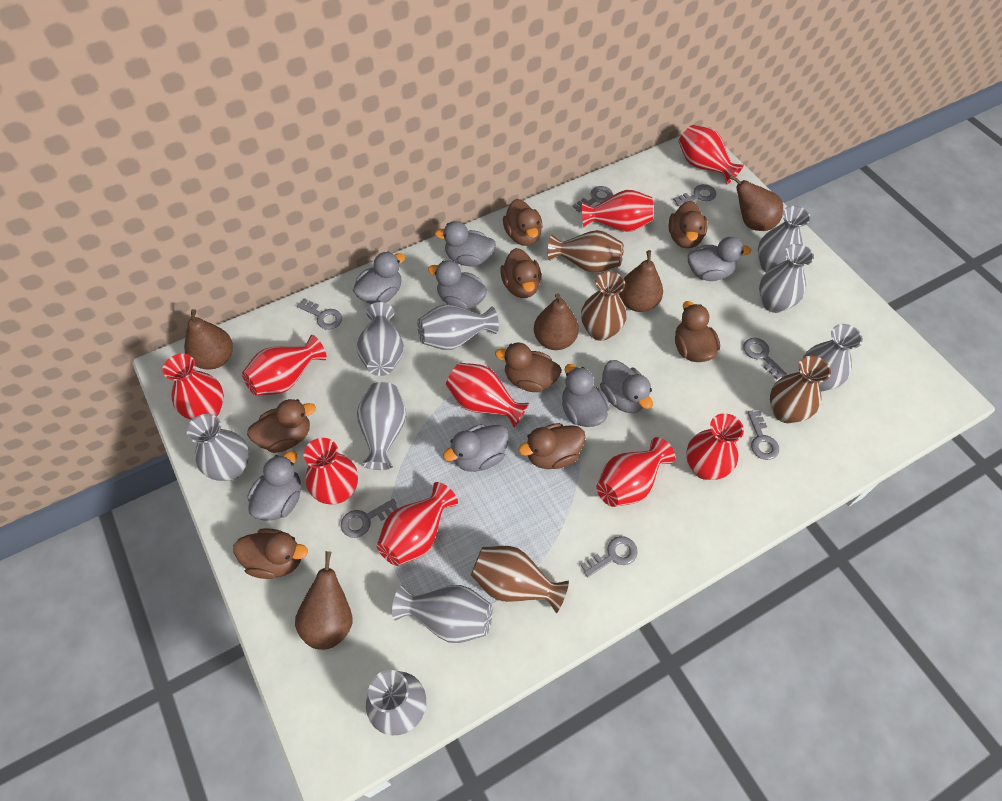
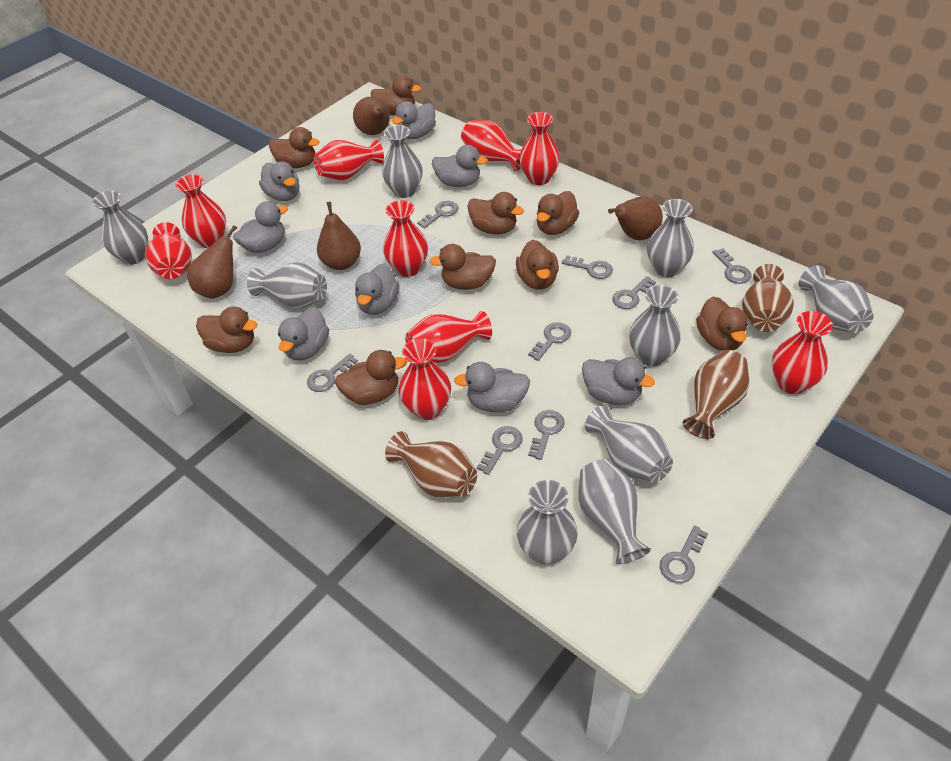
brown duck: 8 -> 9
brown pear: 5 -> 4
brown vase: 4 -> 3
grey key: 7 -> 9

